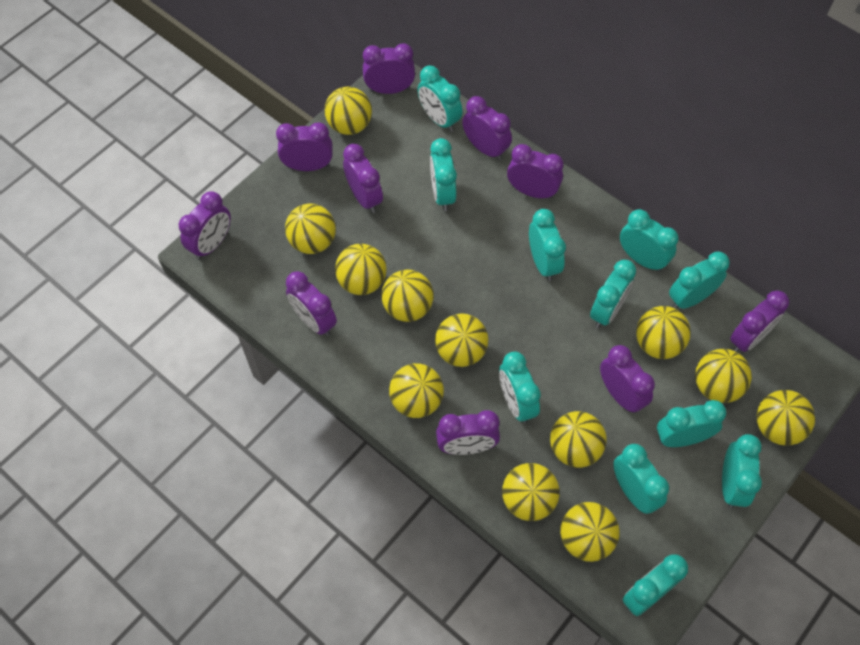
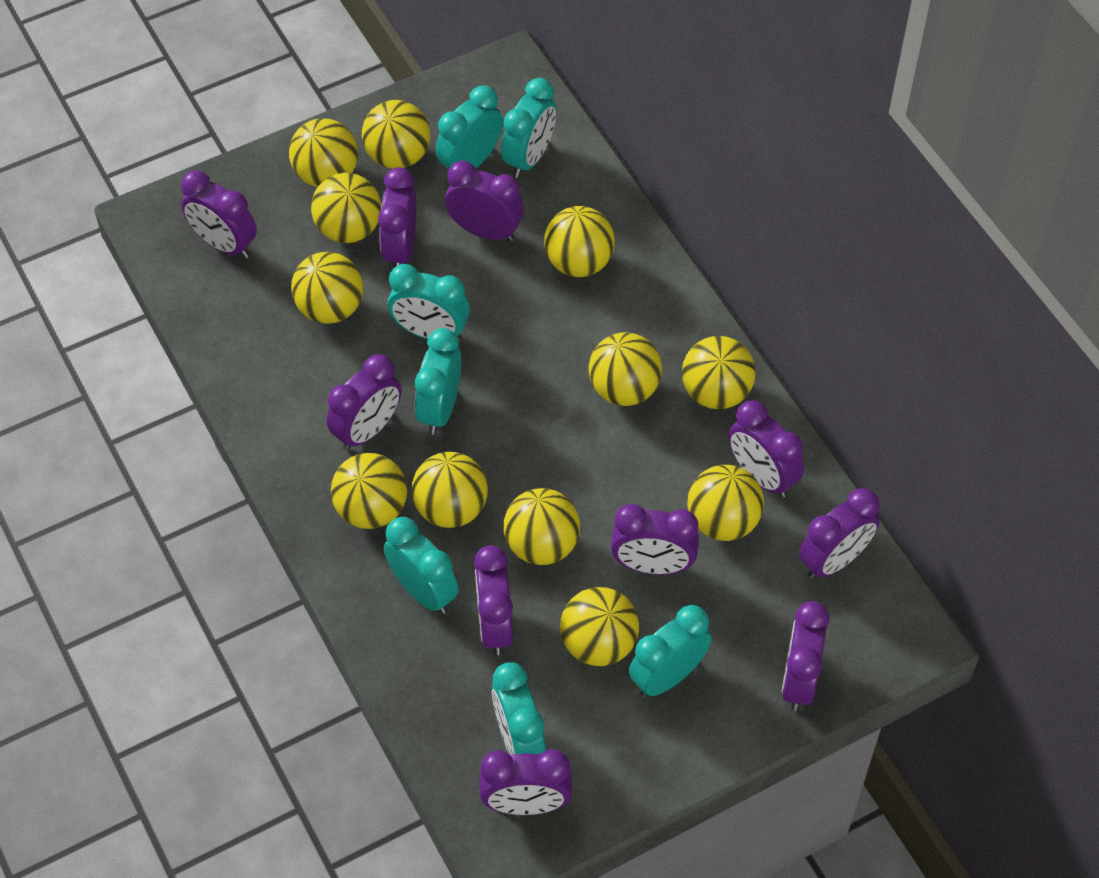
turquoise clock: 11 -> 7

